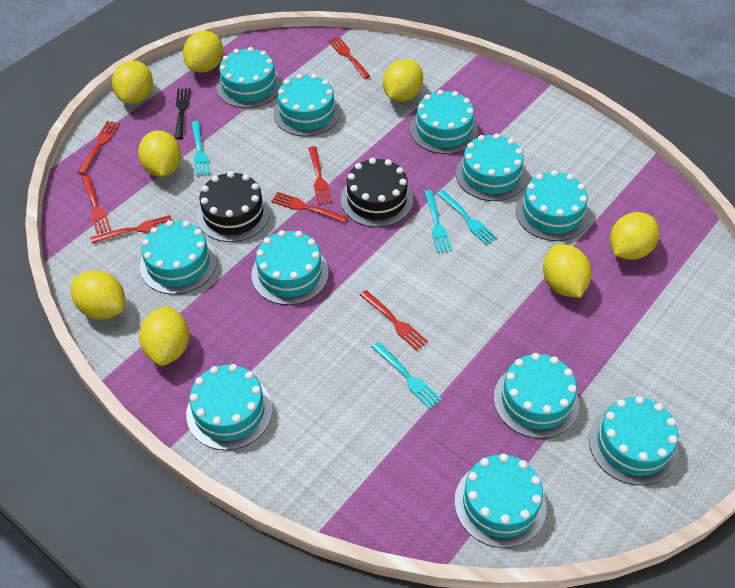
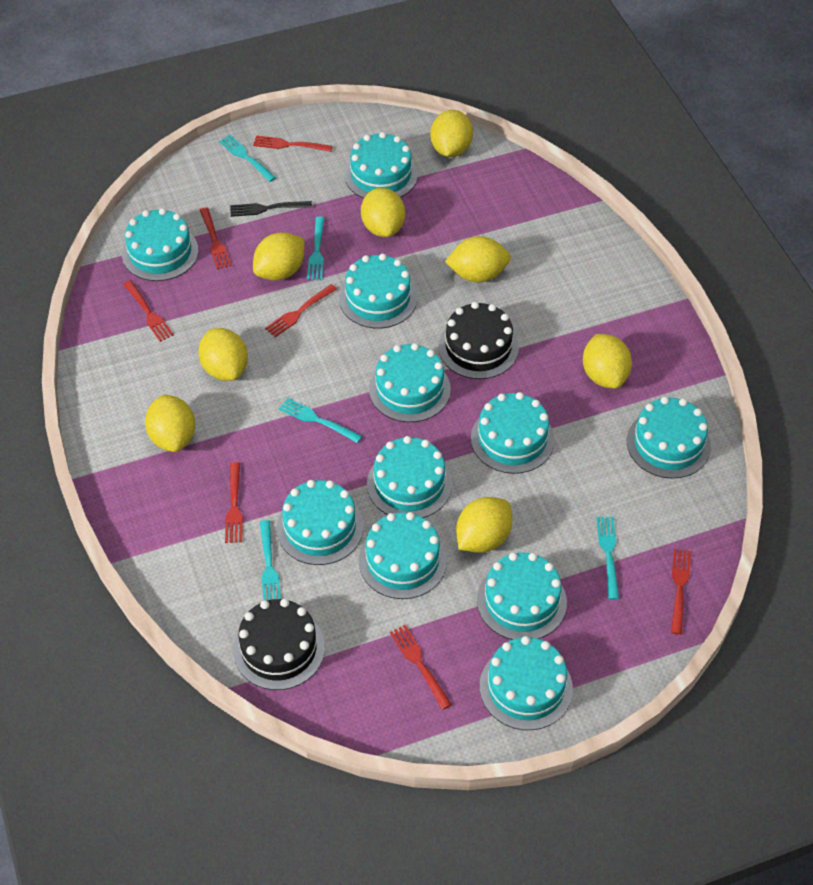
turquoise fork: 4 -> 5

